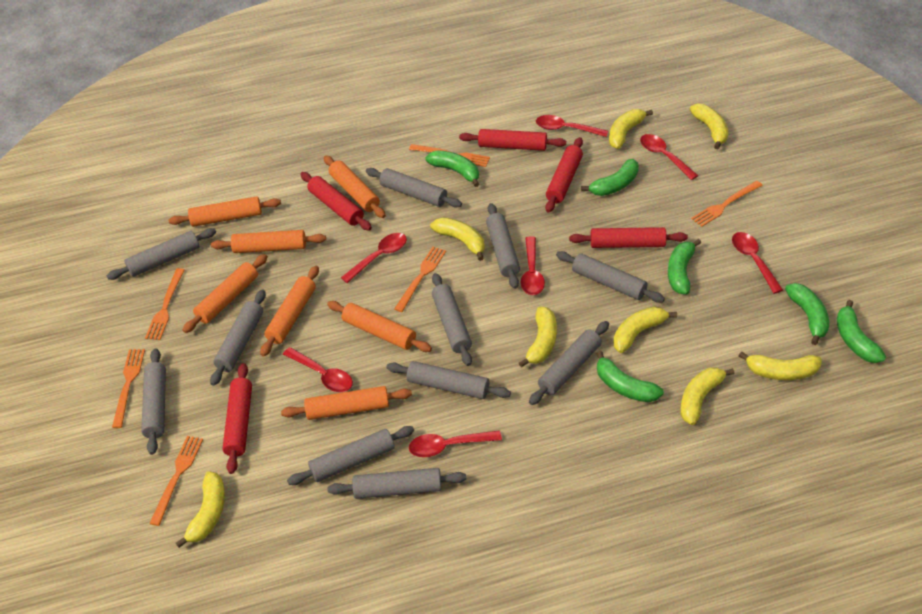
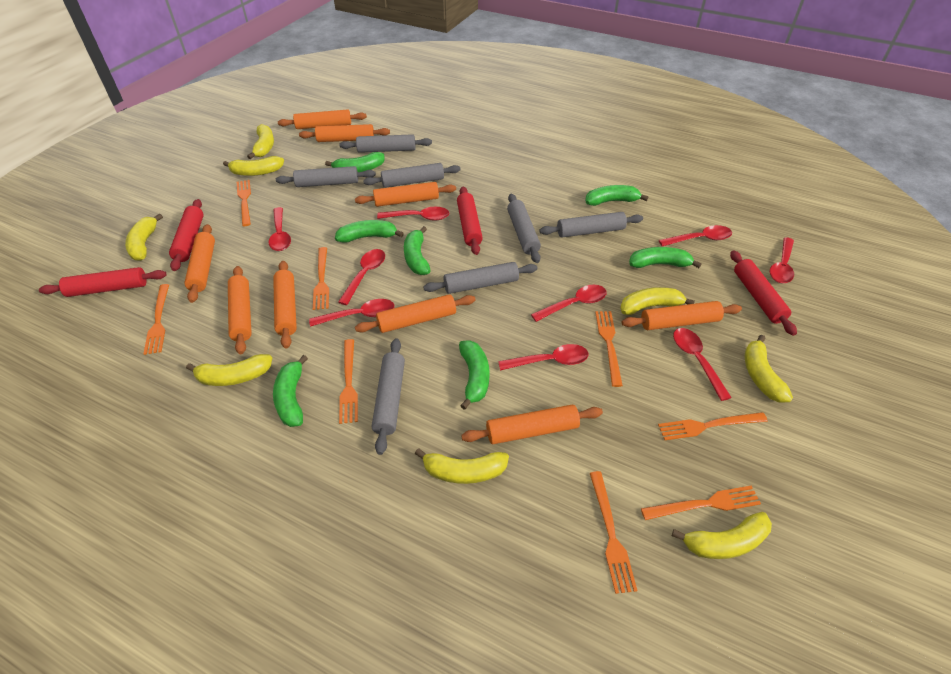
green banana: 6 -> 7
grey rolling pin: 11 -> 7
orange fork: 6 -> 8
orange rolling pin: 7 -> 9
red rolling pin: 5 -> 4
red spoon: 7 -> 9

